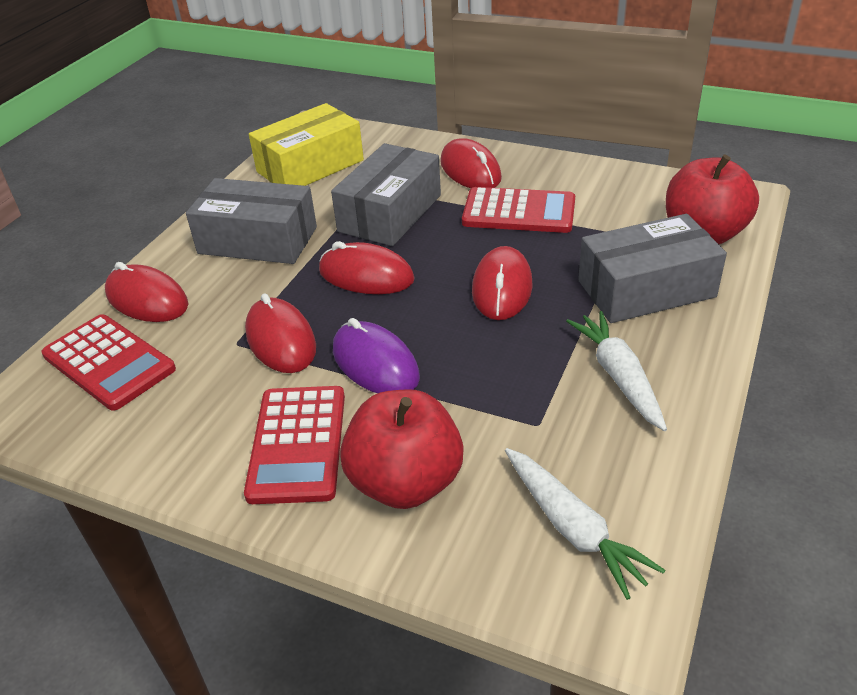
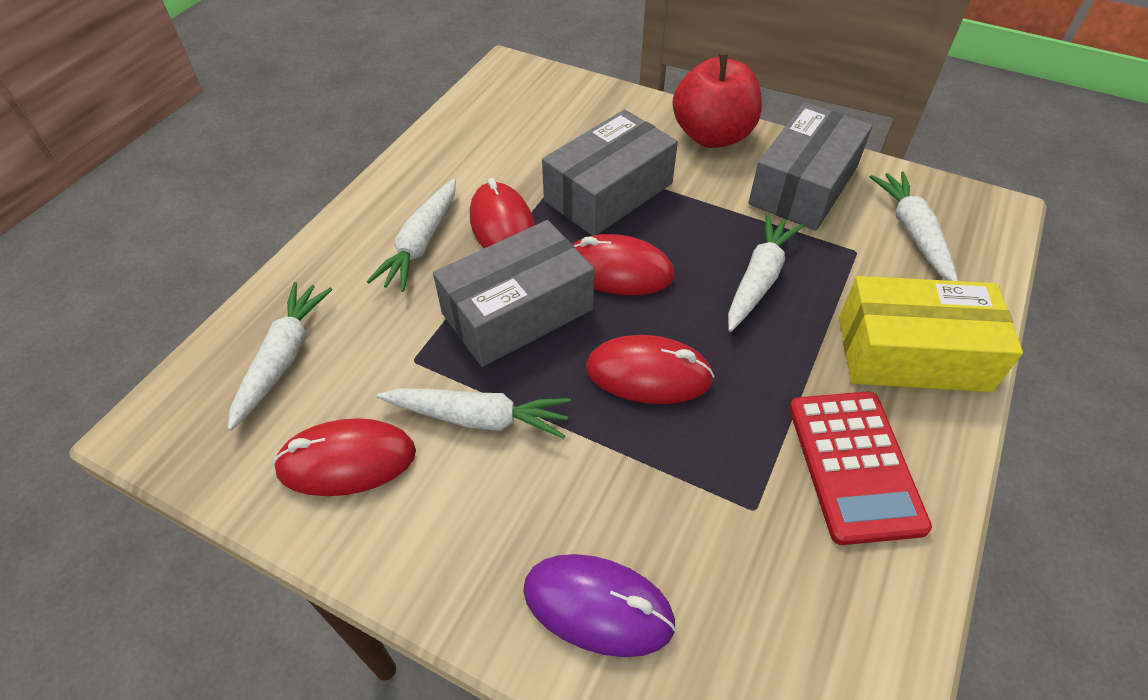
red apple: 2 -> 1
red calculator: 3 -> 1
red mouse: 5 -> 4
white carrot: 2 -> 5

